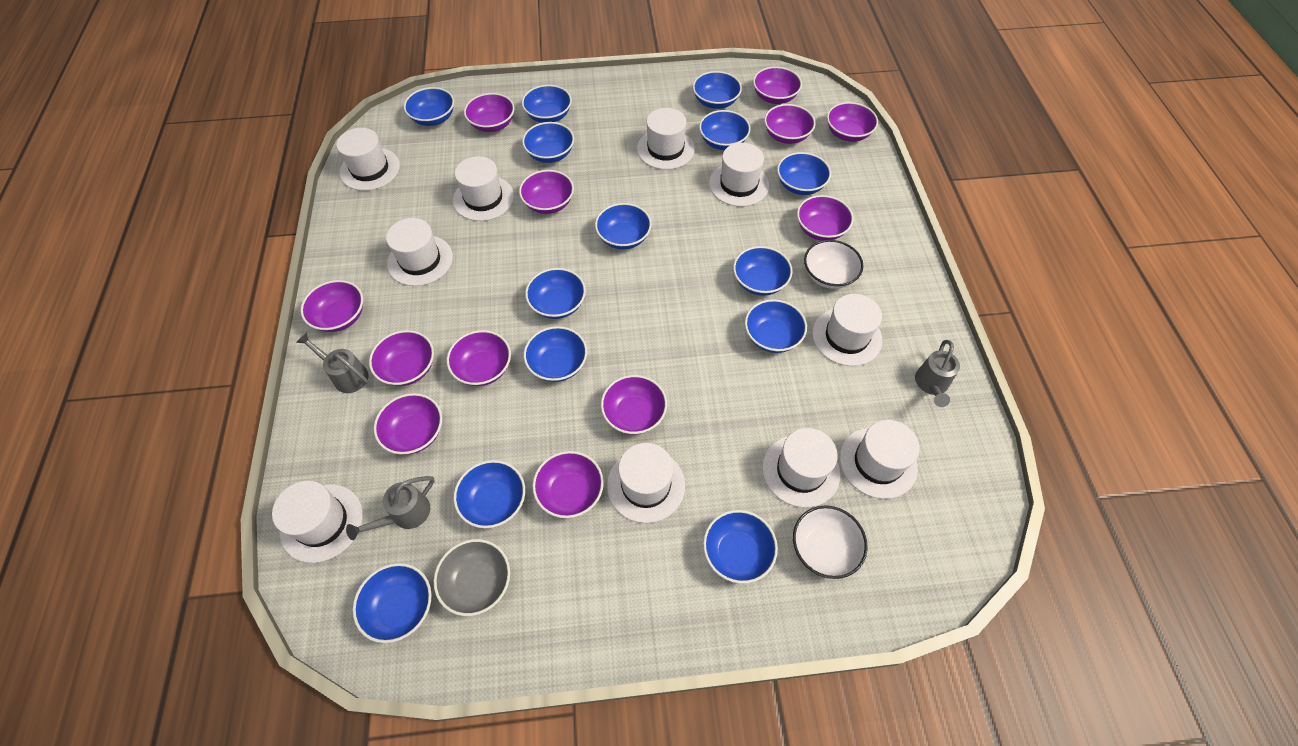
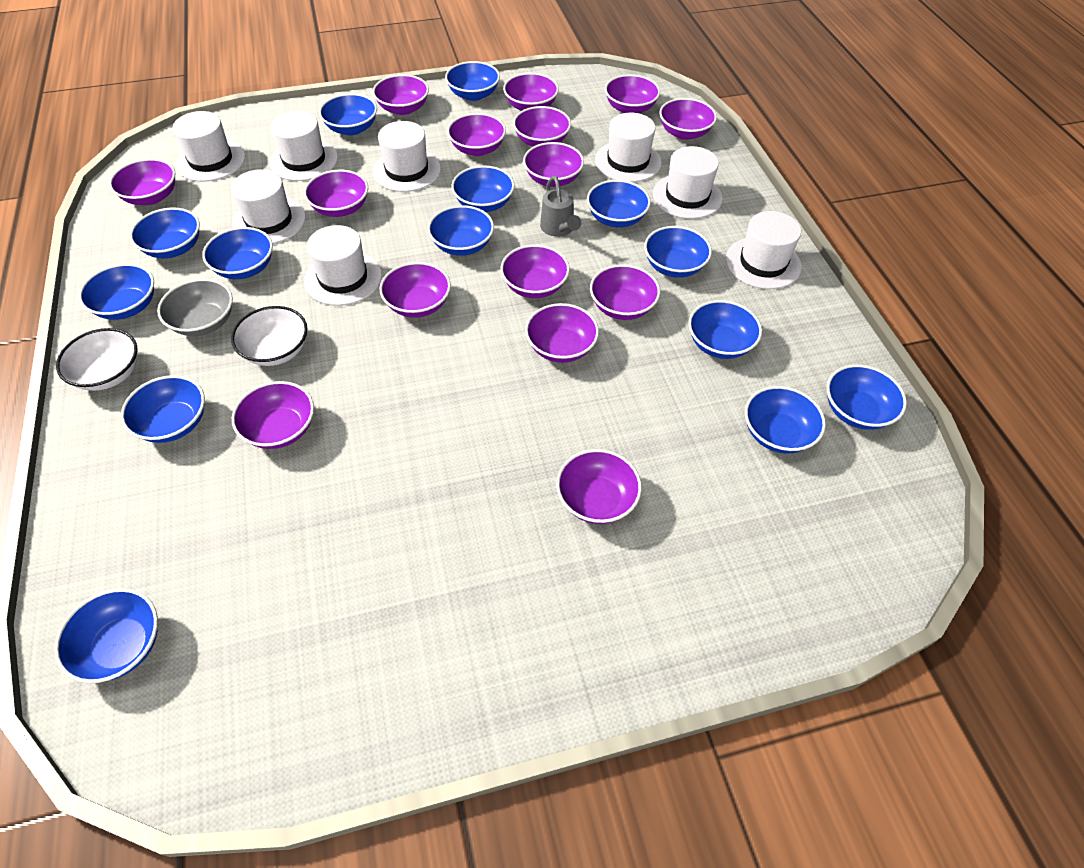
grey watering can: 3 -> 1
purple bowl: 12 -> 15
white hat: 10 -> 8

